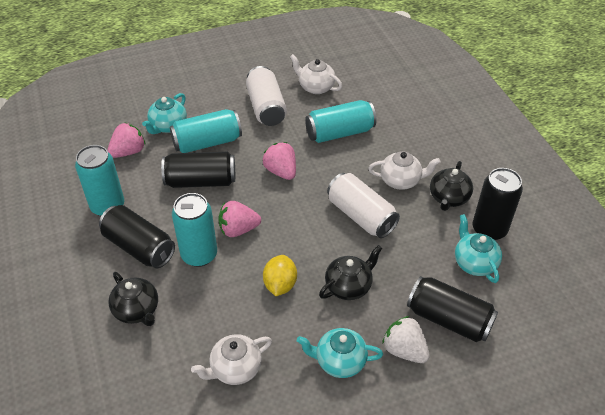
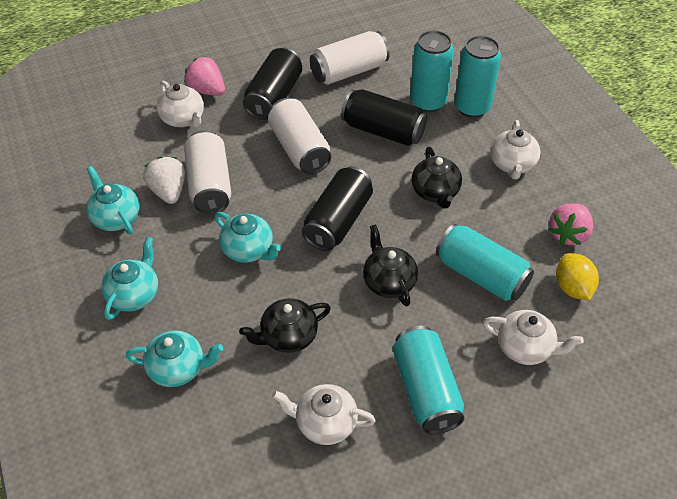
black can: 4 -> 3
pink strawberry: 3 -> 2
turquoise teapot: 3 -> 4
white can: 2 -> 3
white teapot: 3 -> 4

